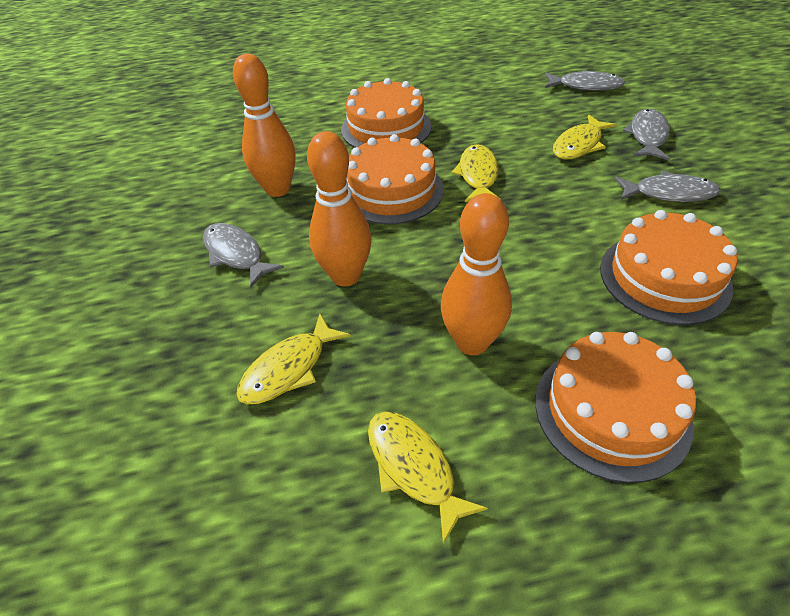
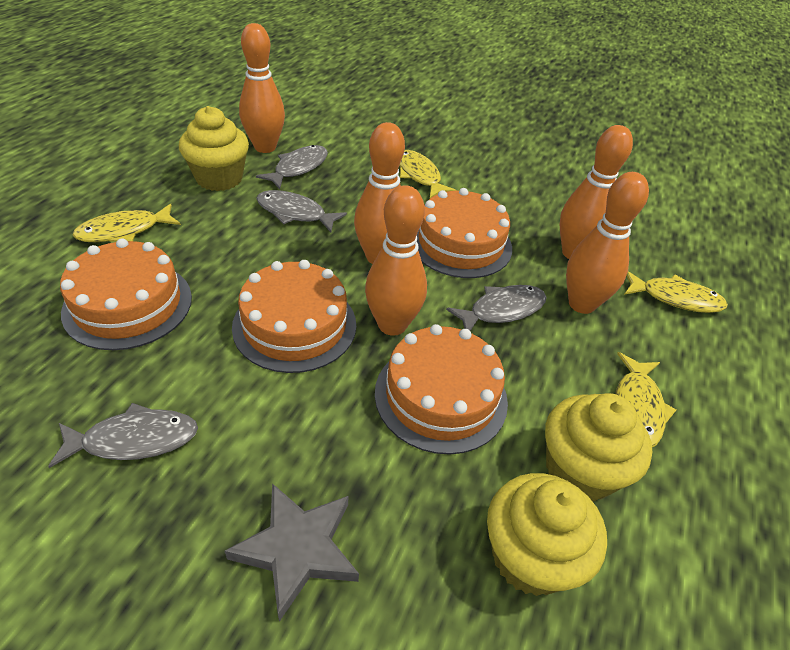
grey star: 0 -> 1
orange bowling pin: 3 -> 5
yellow cupcake: 0 -> 3

